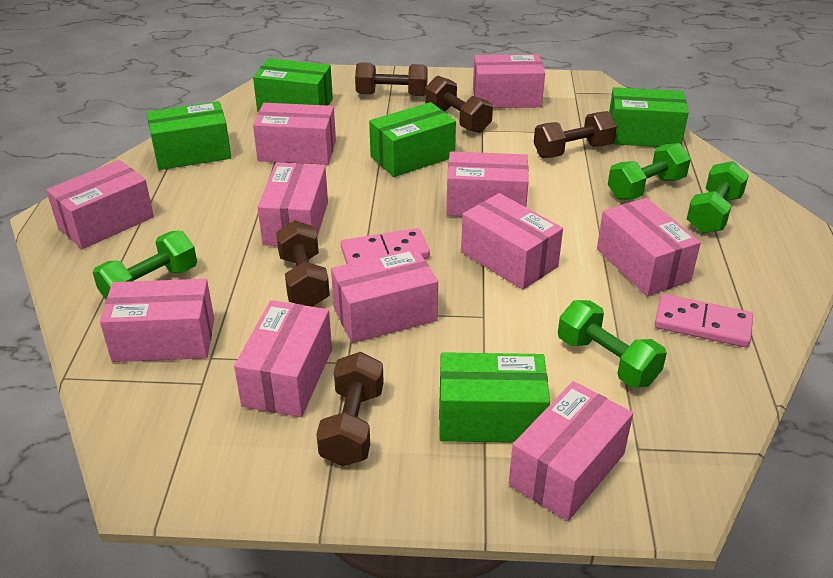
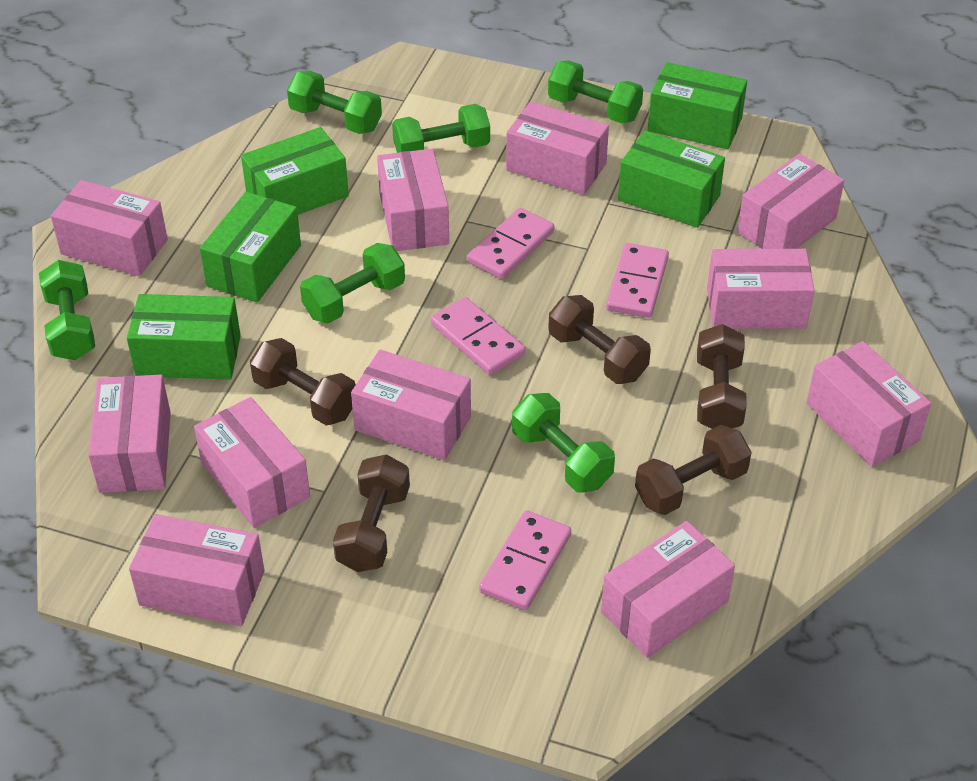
green dumbbell: 4 -> 6
pink domino: 2 -> 4

